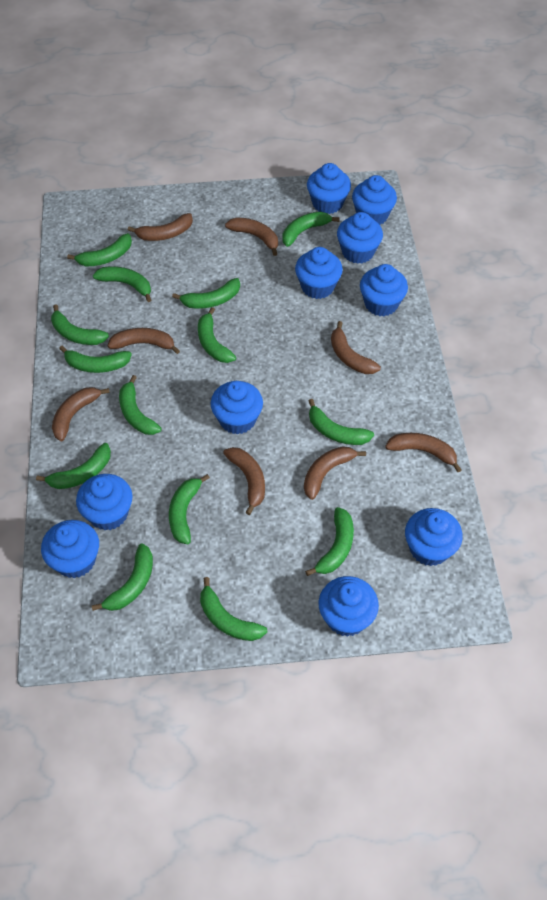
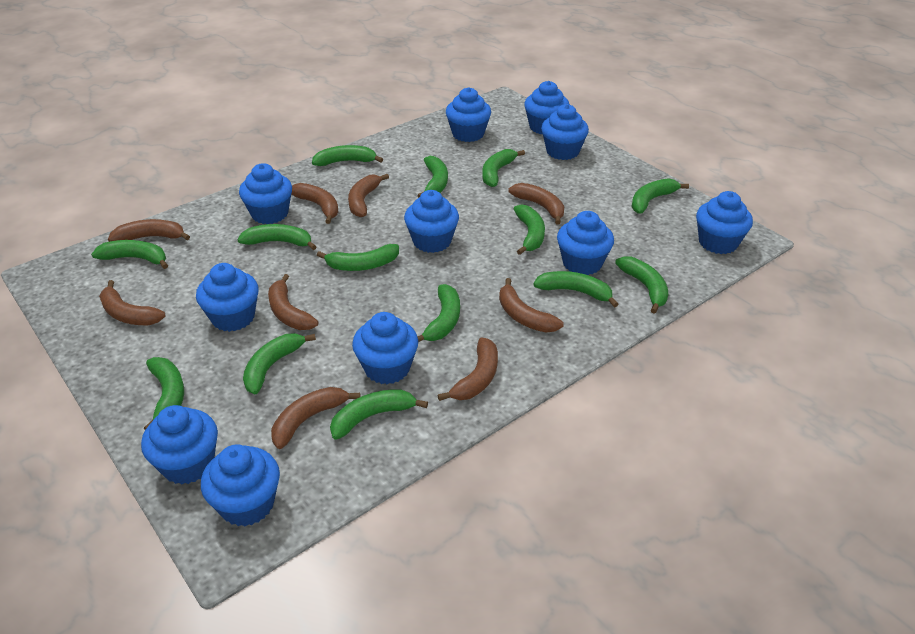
blue cupcake: 10 -> 11
brown banana: 8 -> 9

